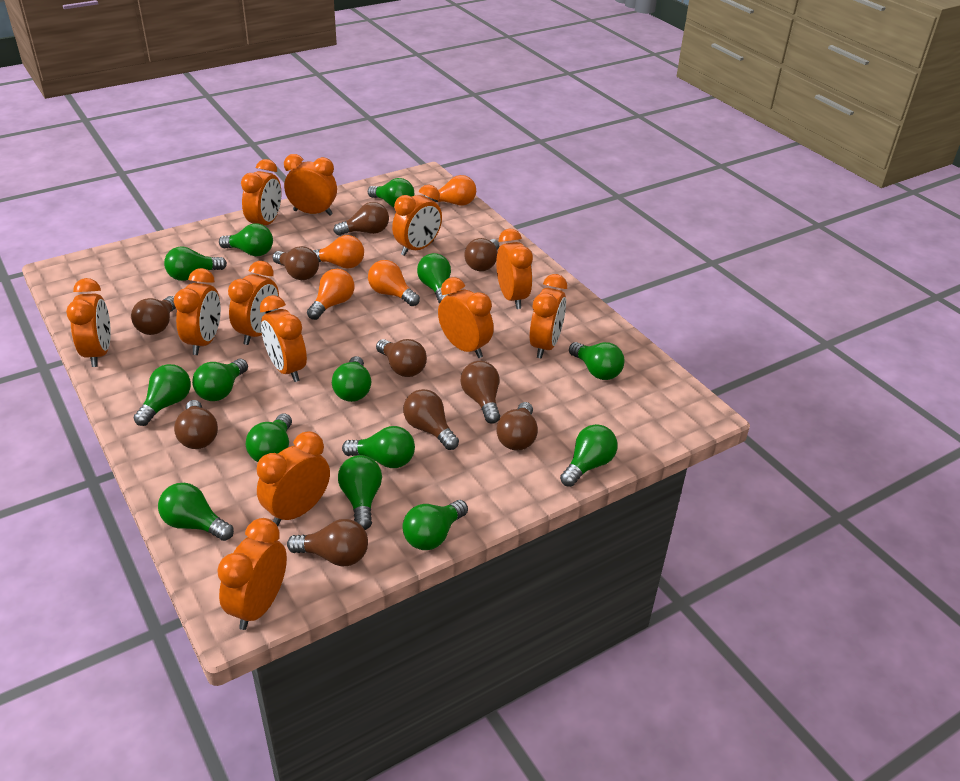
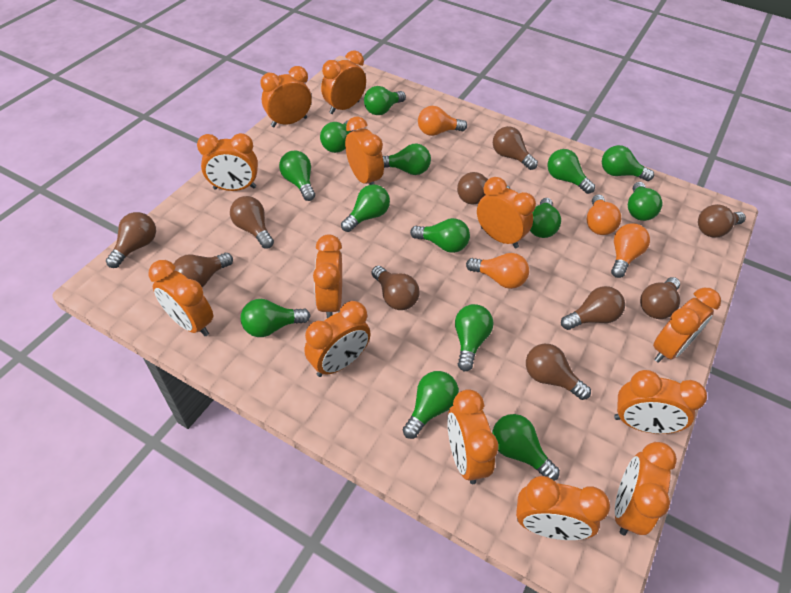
orange clock: 12 -> 13

